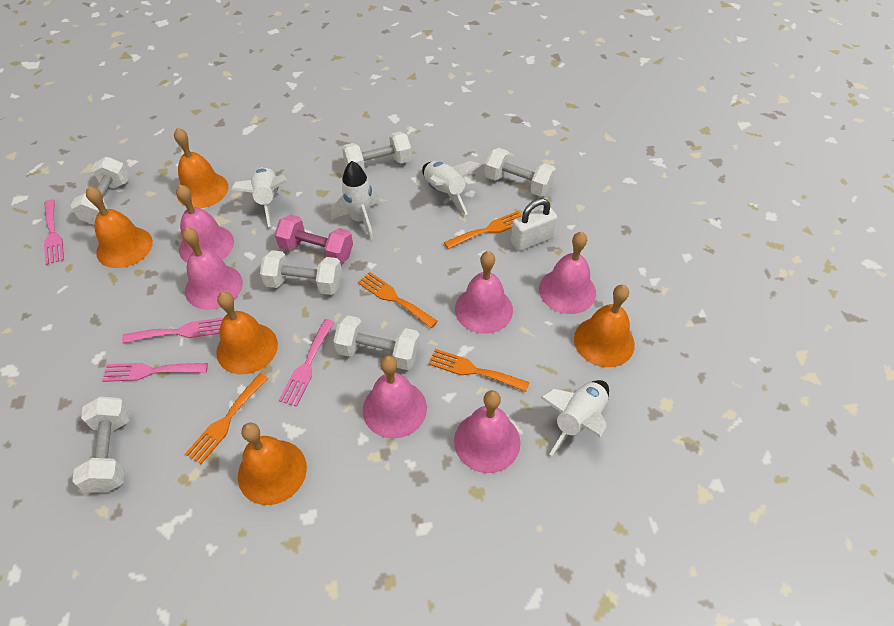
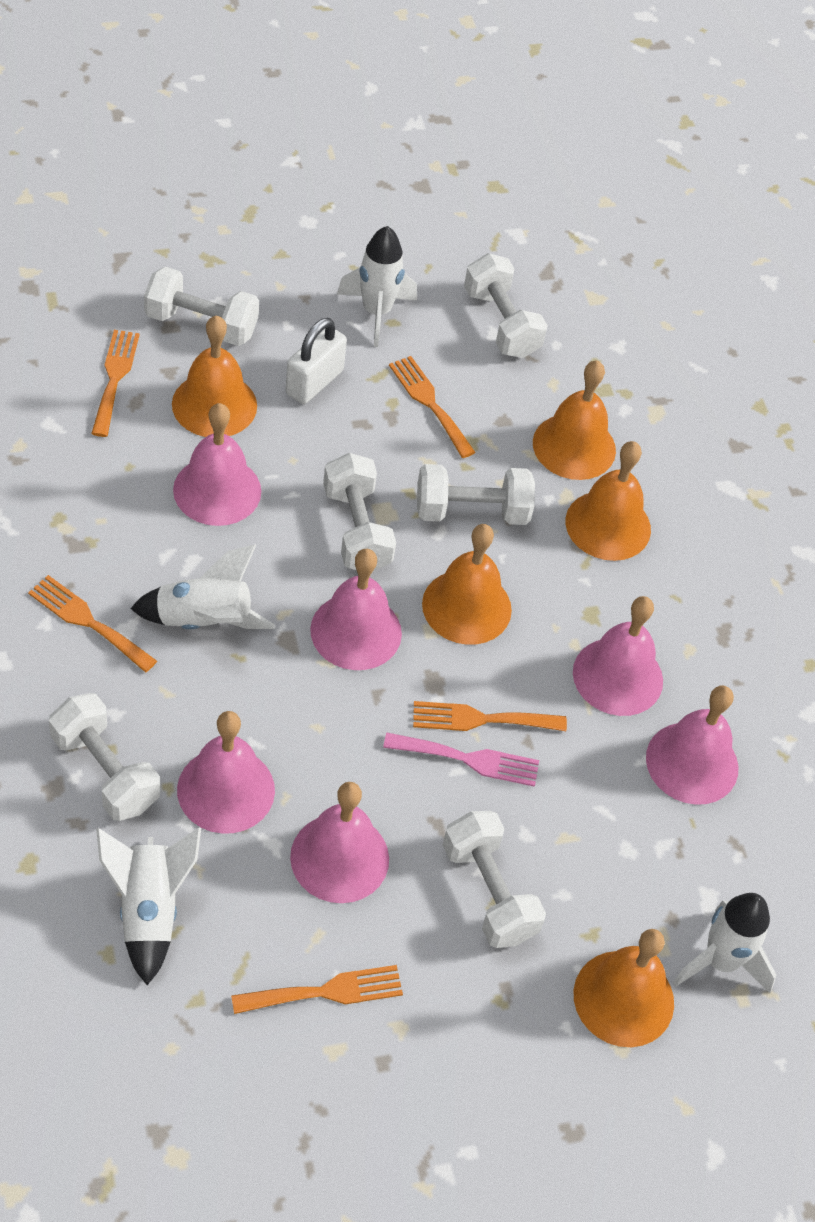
orange fork: 4 -> 5
pink dumbbell: 1 -> 0
pink fork: 4 -> 1

